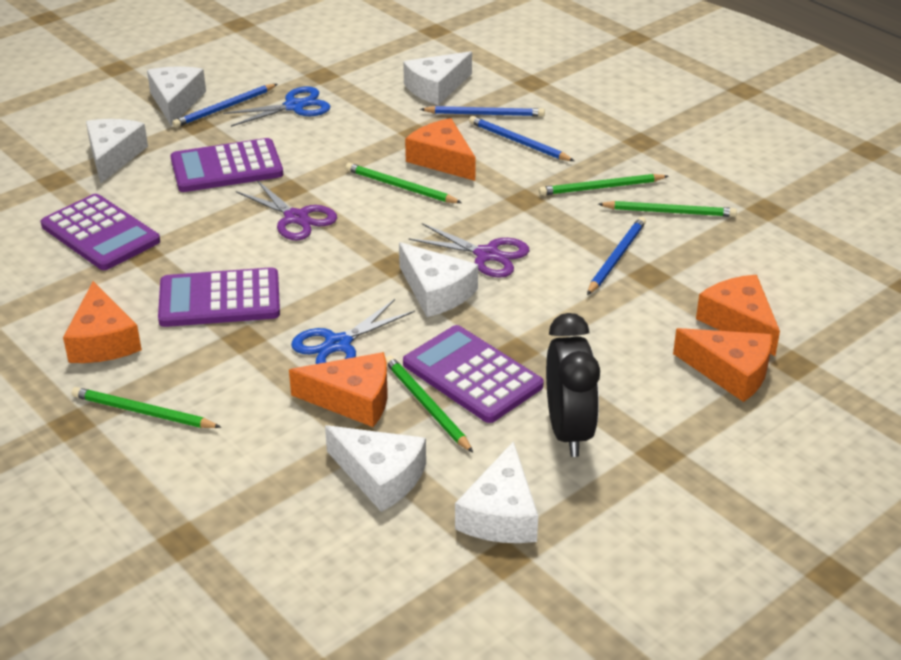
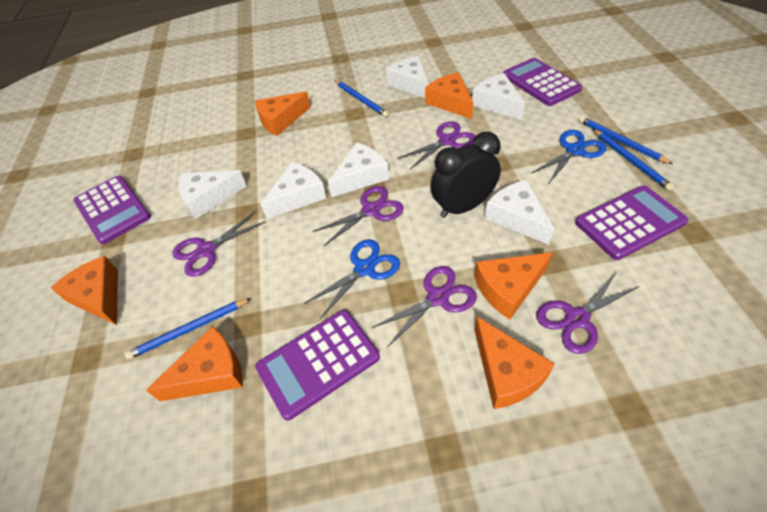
green pencil: 5 -> 0
orange cheese: 5 -> 6
purple scissors: 2 -> 5

